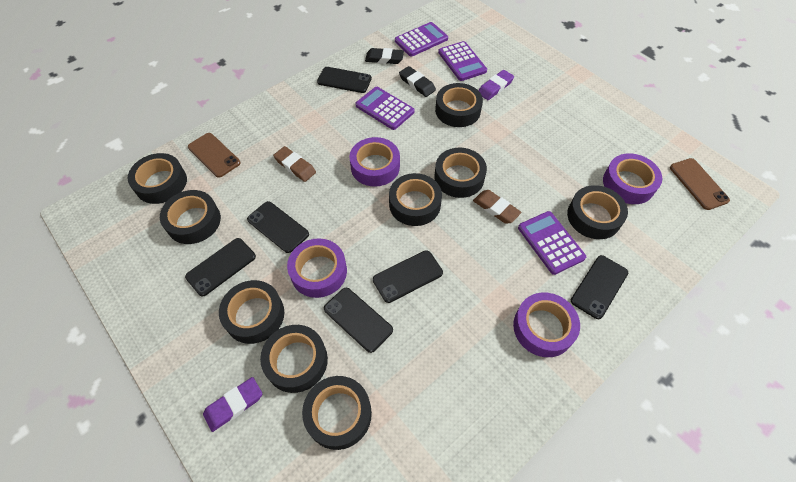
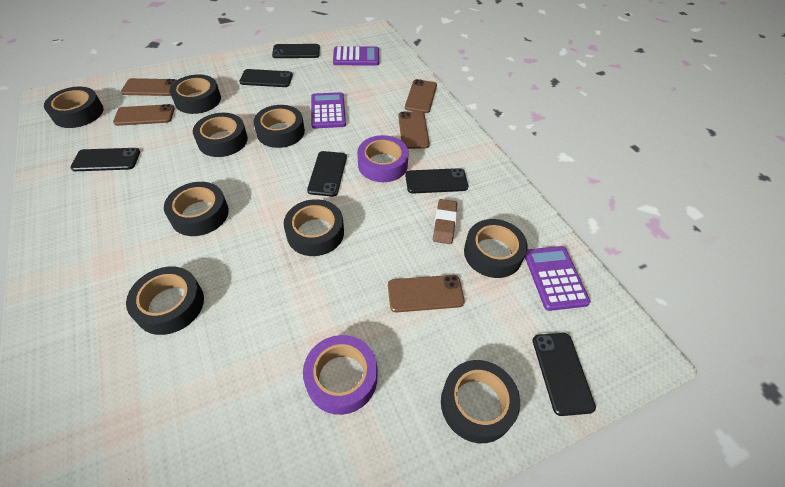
black eraser: 2 -> 0
brown eraser: 2 -> 1
brown phone: 2 -> 5
purple calculator: 4 -> 3
purple eraser: 2 -> 0
purple tape: 4 -> 2

